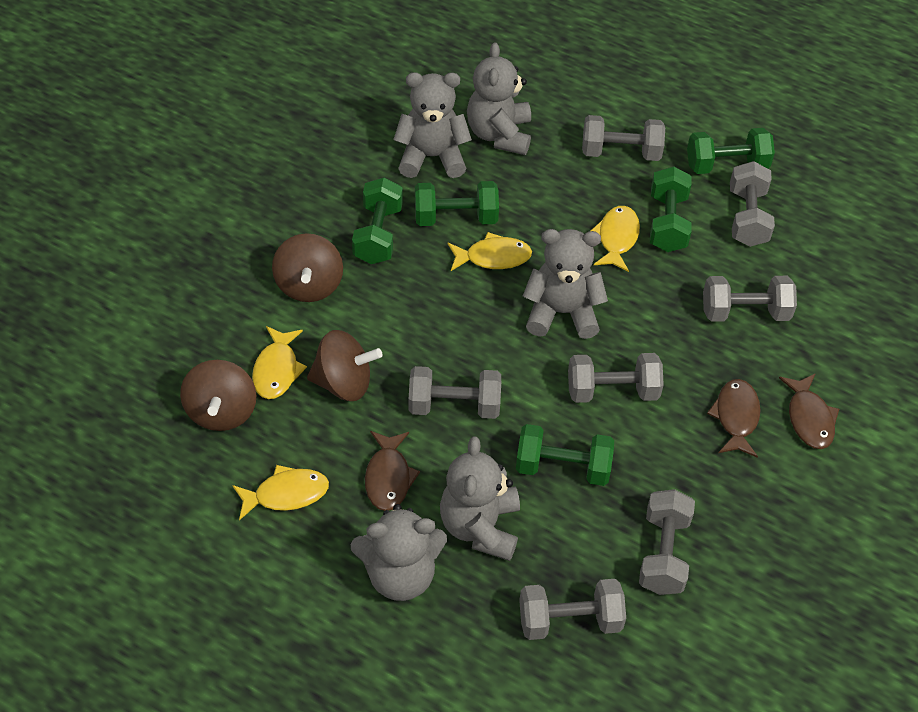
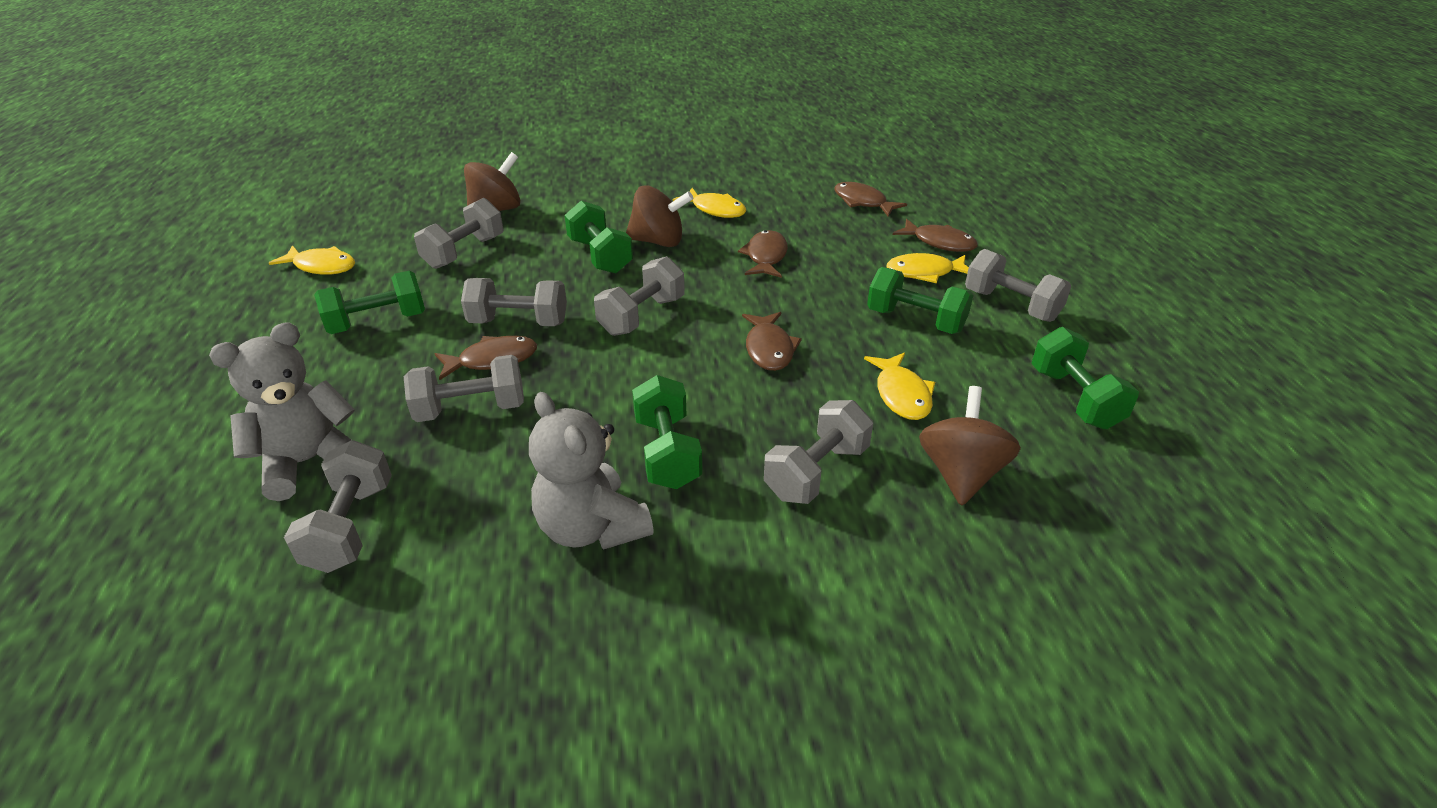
brown fish: 3 -> 5
grey teddy bear: 5 -> 2

